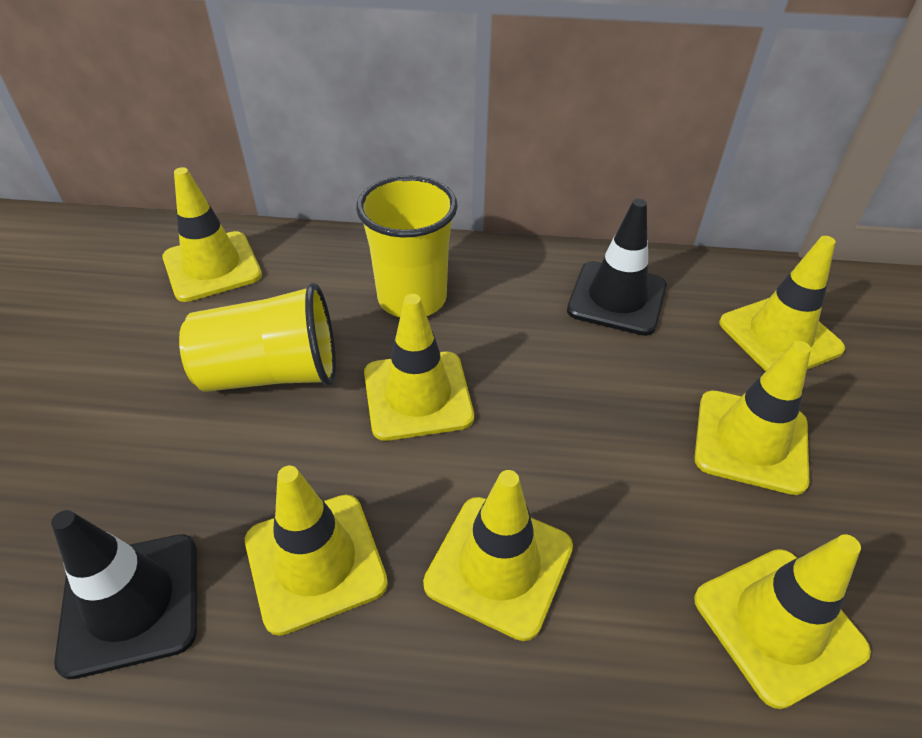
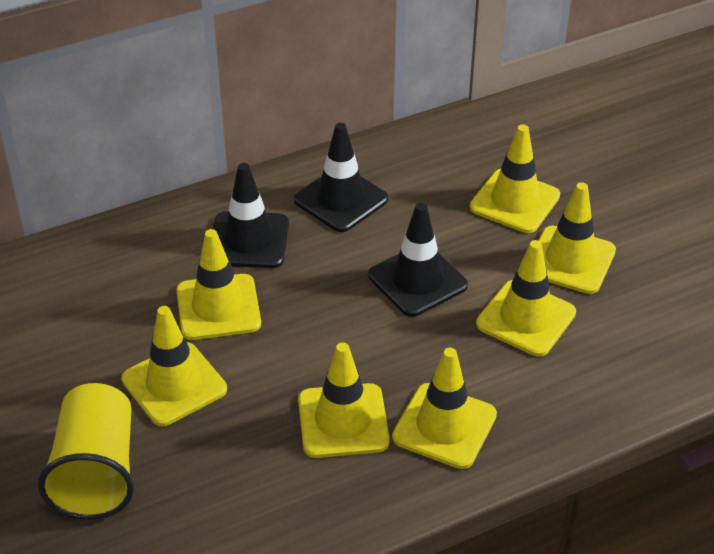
black traffic cone: 2 -> 3
yellow cup: 2 -> 1

